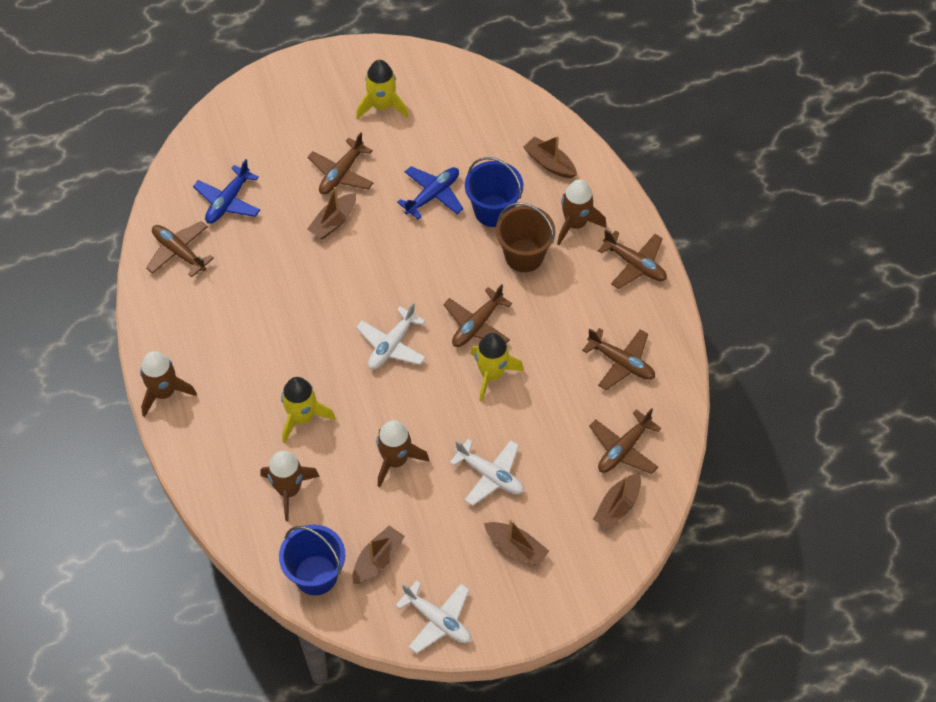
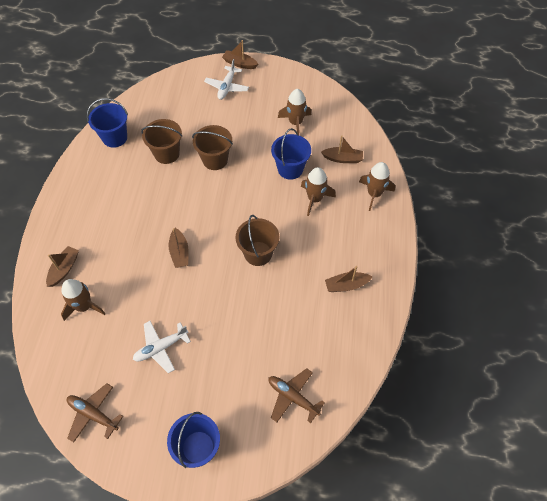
blue bucket: 2 -> 3
blue plane: 2 -> 0
brown bucket: 1 -> 3
brown plane: 6 -> 2
white plane: 3 -> 2
yellow rocket: 3 -> 0

